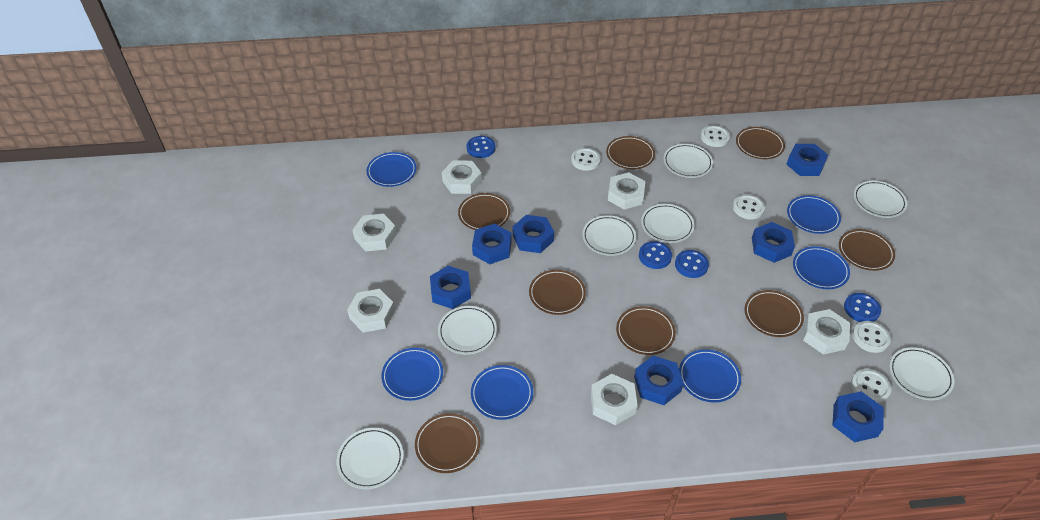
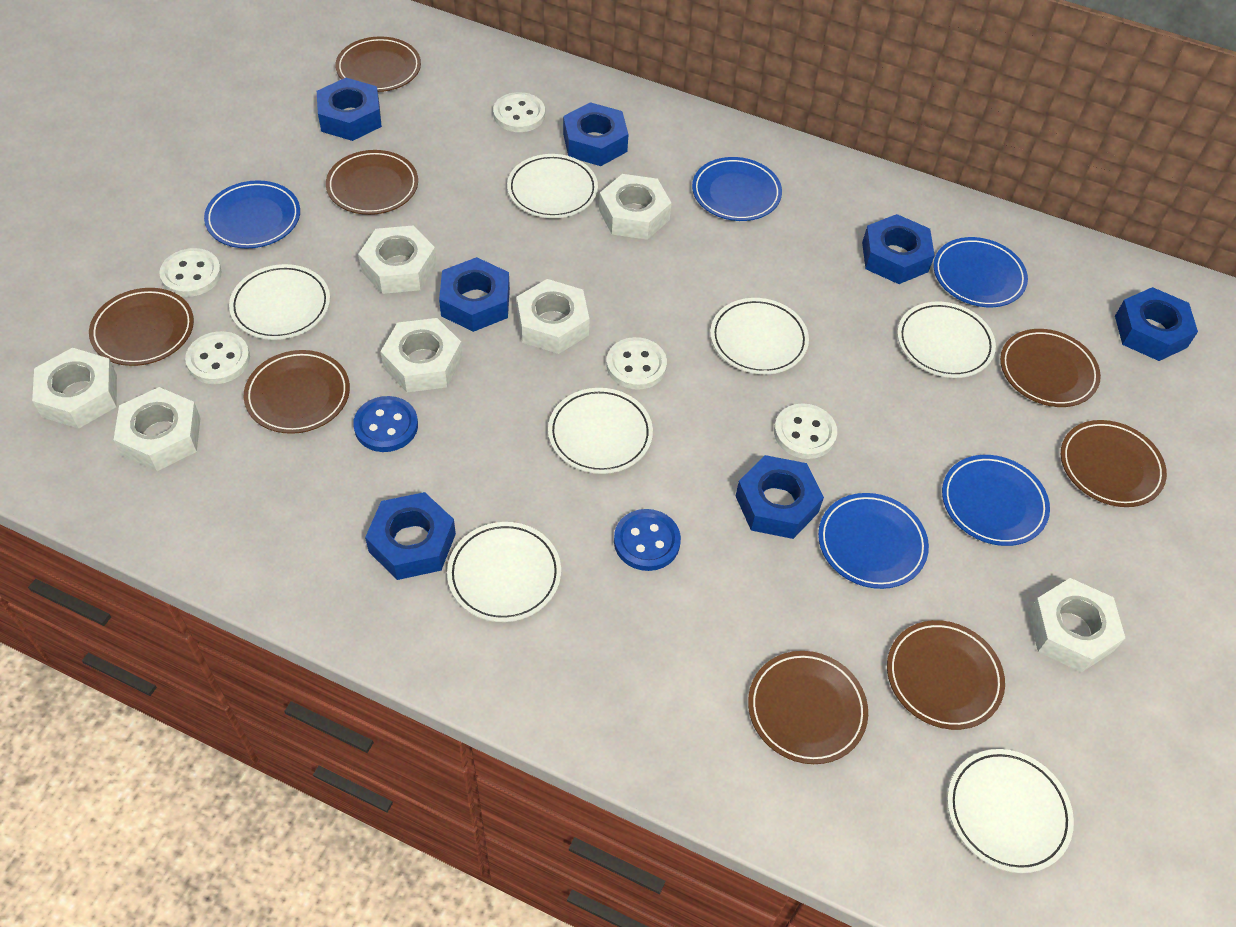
blue button: 4 -> 2
blue plate: 6 -> 5
white nut: 6 -> 7

